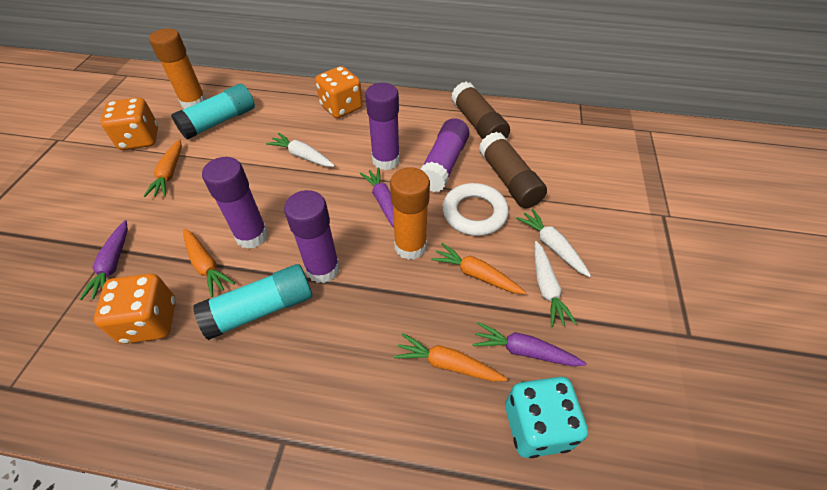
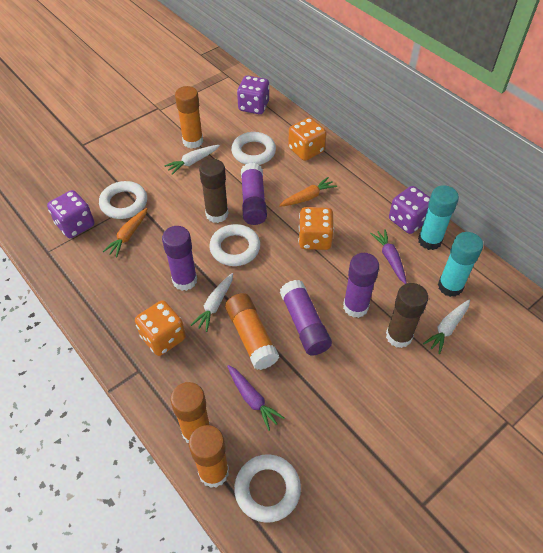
orange carrot: 4 -> 2
orange glue stick: 2 -> 4
purple carrot: 3 -> 2
purple dice: 0 -> 3
turquoise dice: 1 -> 0
white ring: 1 -> 4

